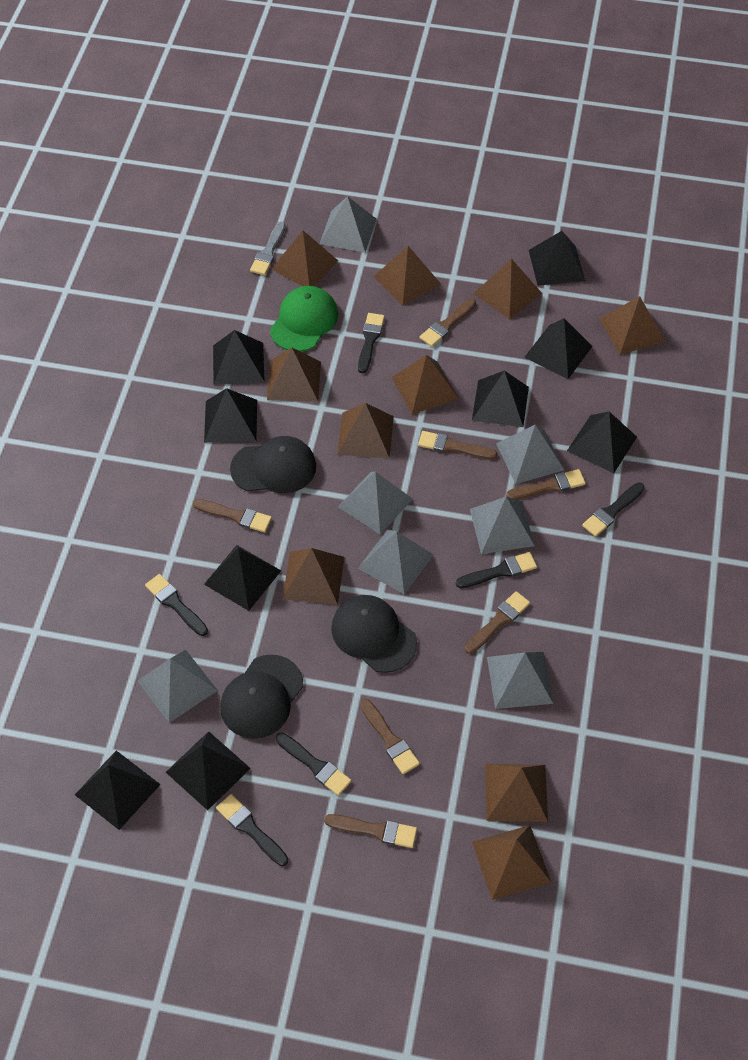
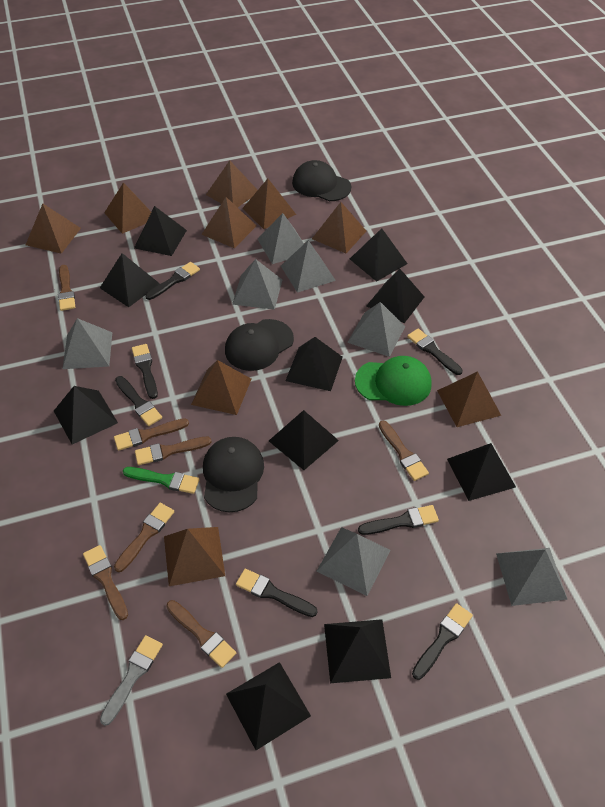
black brush: 6 -> 7
black pyramid: 9 -> 10
brown pyramid: 10 -> 9
green brush: 0 -> 1

